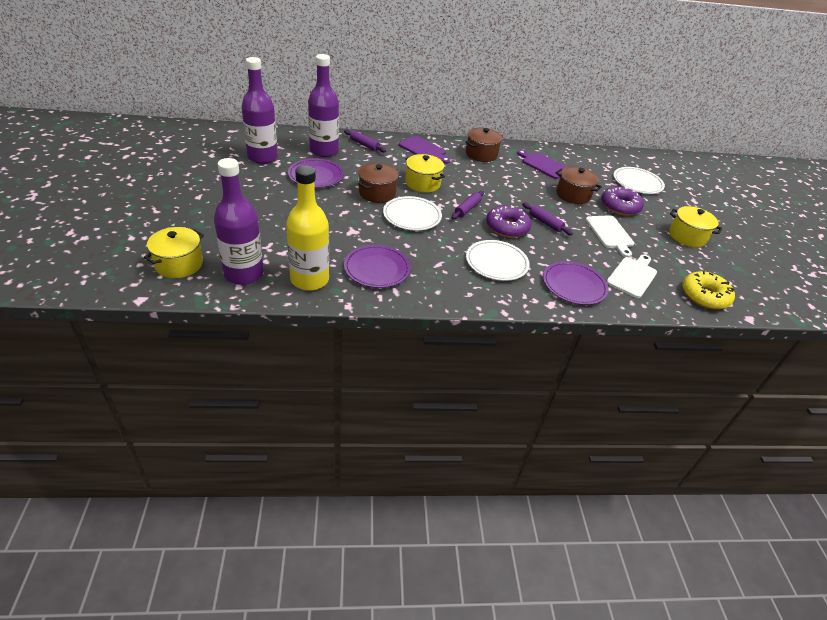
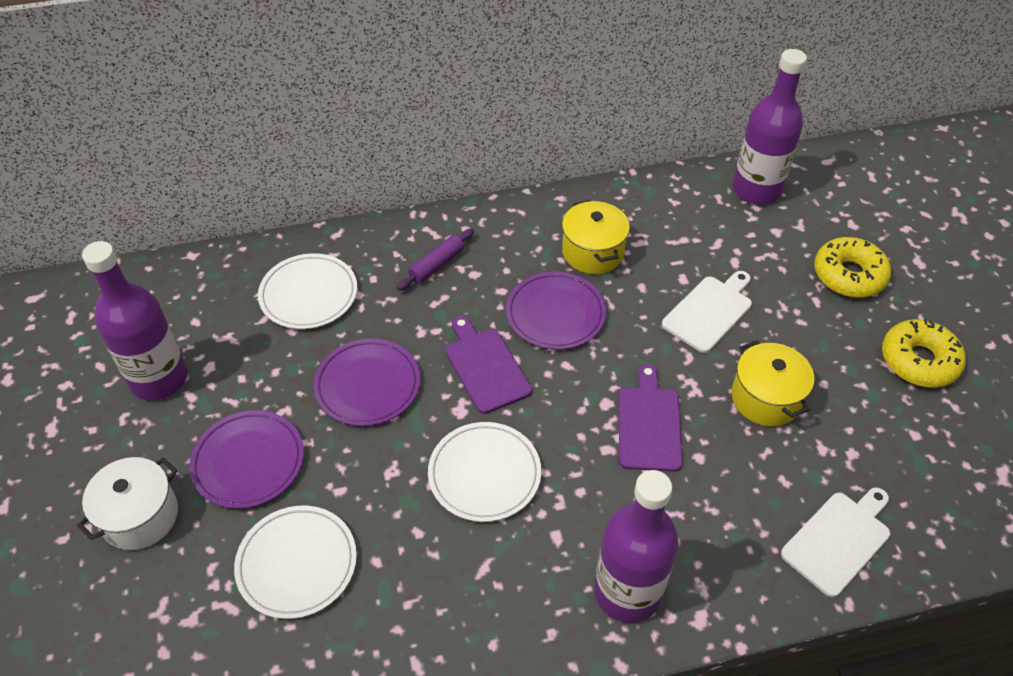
brown pot: 3 -> 0
purple donut: 2 -> 0
purple rolling pin: 3 -> 1
white pot: 0 -> 1
yellow bottle: 1 -> 0
yellow donut: 1 -> 2
yellow pot: 3 -> 2

